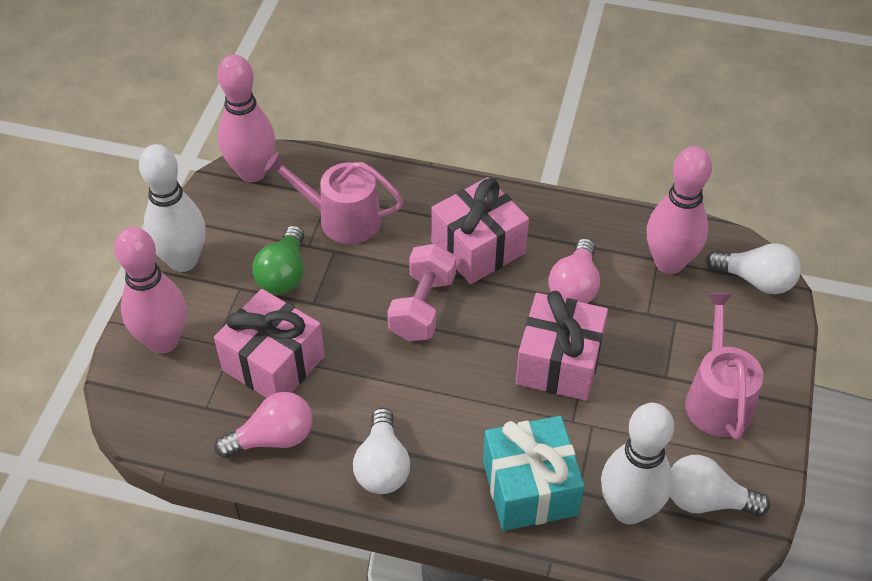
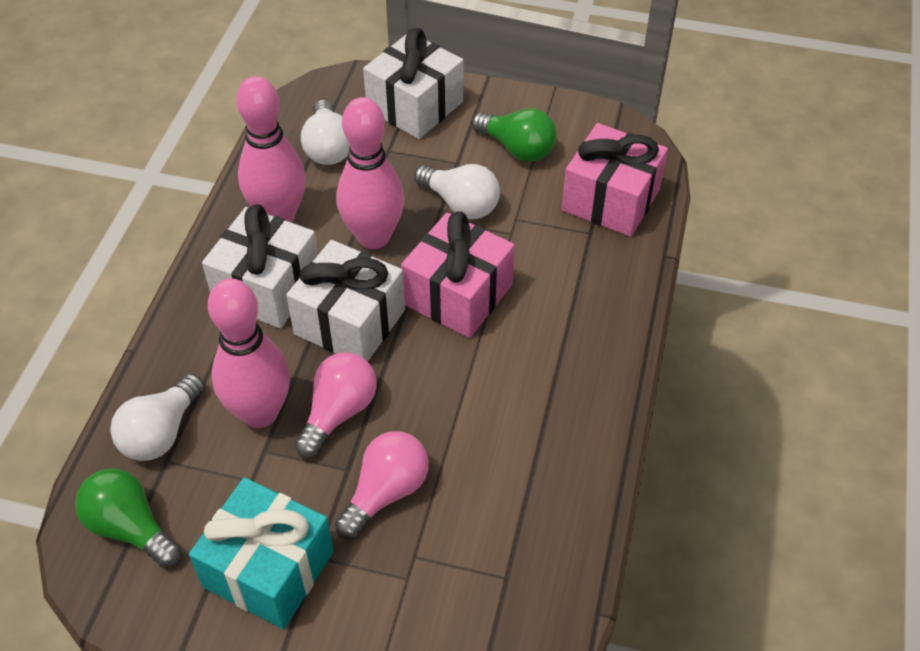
green light bulb: 1 -> 2
pink dumbbell: 1 -> 0
pink gift: 3 -> 2
pink watering can: 2 -> 0
white bowling pin: 2 -> 0
white gift: 0 -> 3

